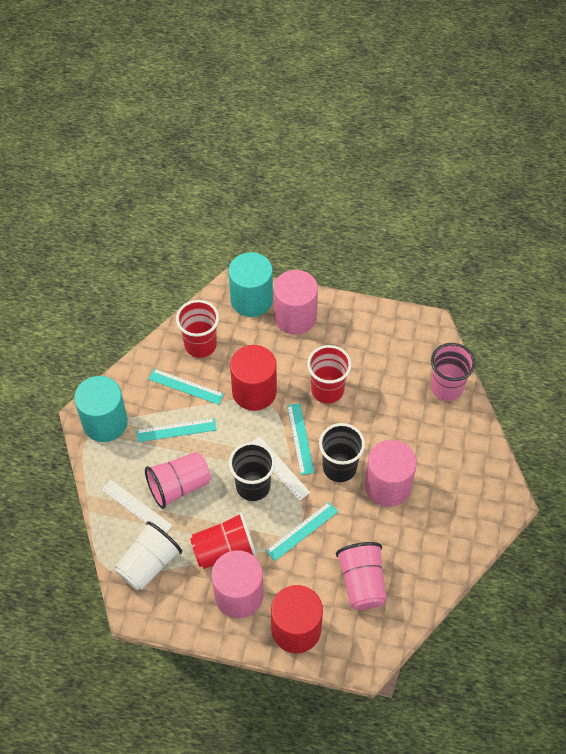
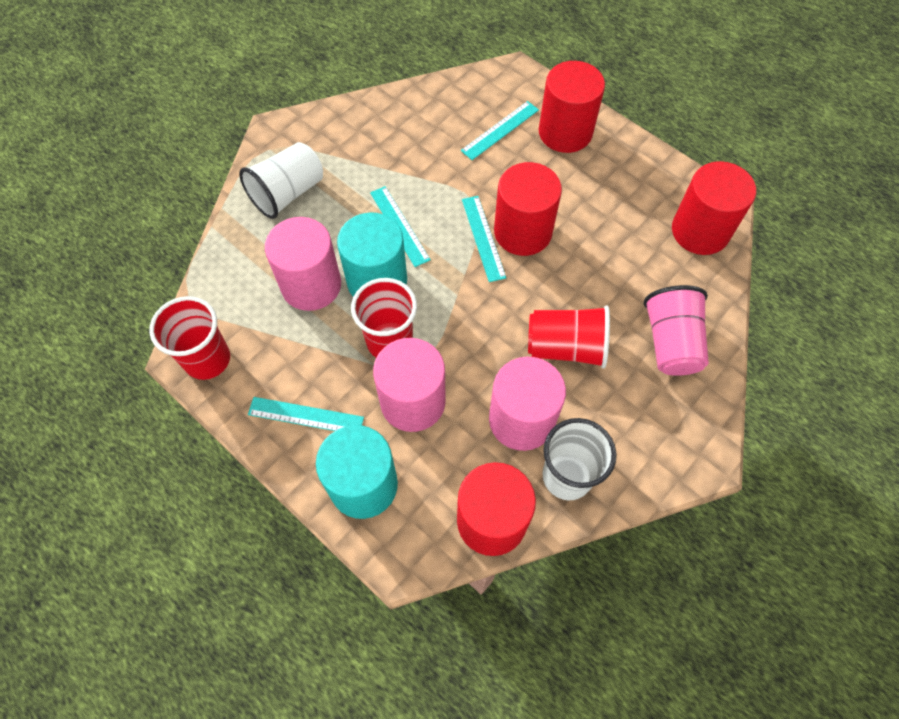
black cup: 2 -> 0
pink cup: 3 -> 1
red cylinder: 2 -> 4
white cup: 1 -> 2
white ruler: 2 -> 0

